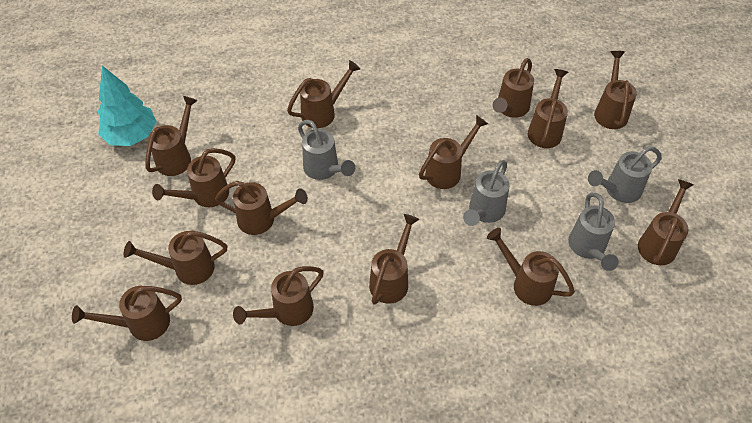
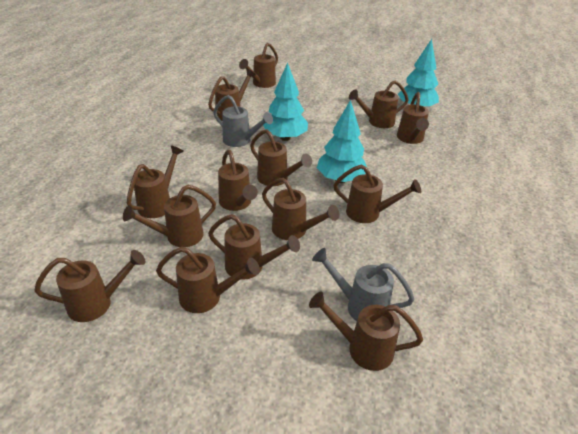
grey watering can: 4 -> 2
turquoise tree: 1 -> 3

